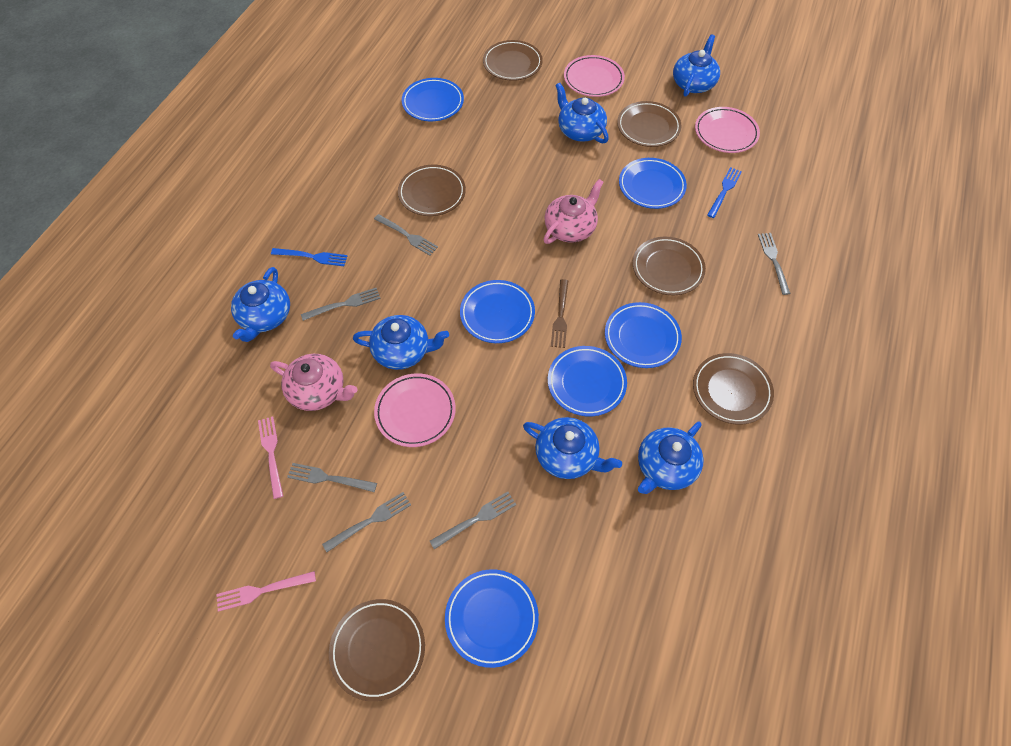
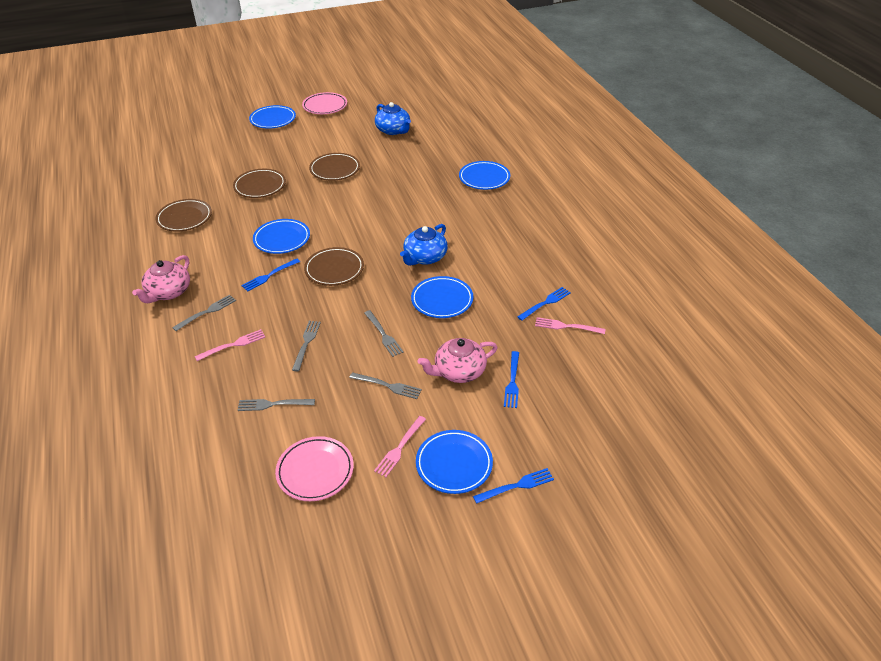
blue fork: 2 -> 4
blue plate: 6 -> 5
blue teapot: 6 -> 2
brown fork: 1 -> 0
brown plate: 6 -> 4
grey fork: 6 -> 5
pink fork: 2 -> 3
pink plate: 3 -> 2

